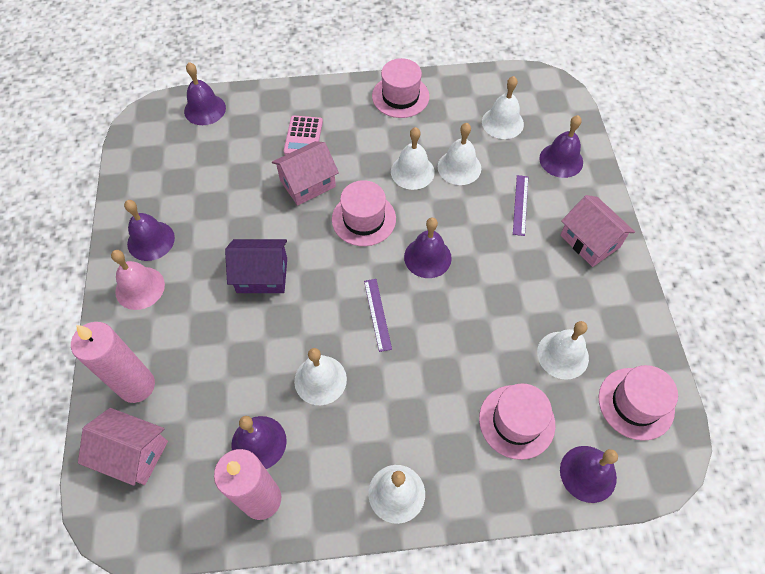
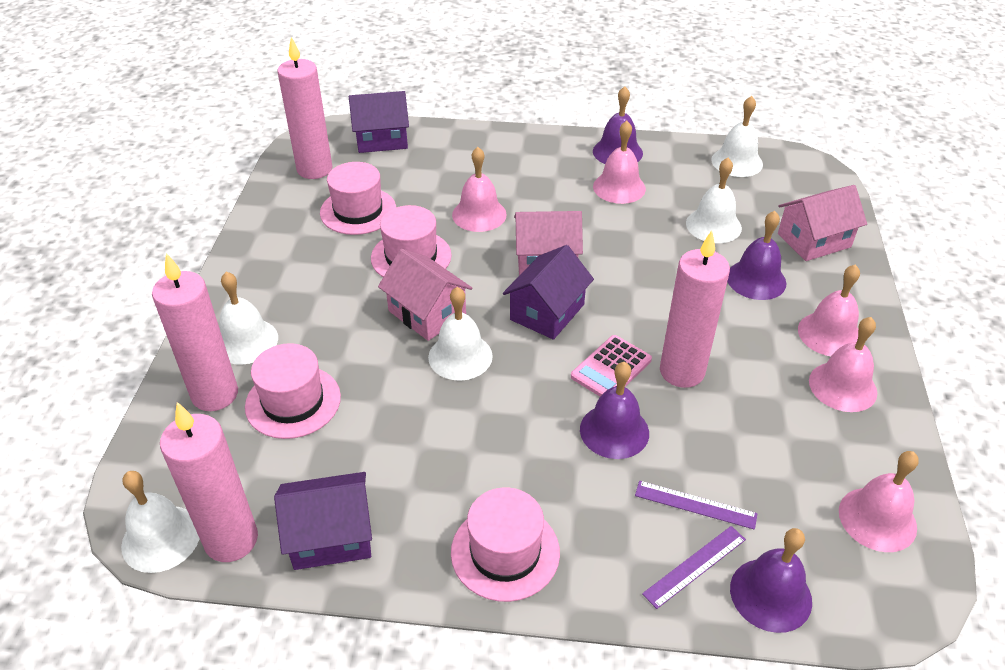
pink bell: 1 -> 5
pink candle: 2 -> 4
purple bell: 6 -> 4
purple house: 1 -> 3
white bell: 6 -> 5

